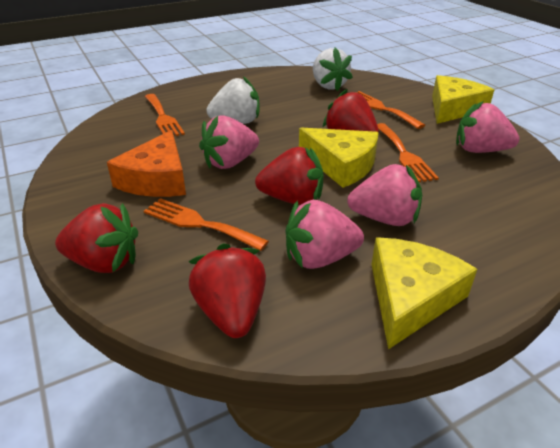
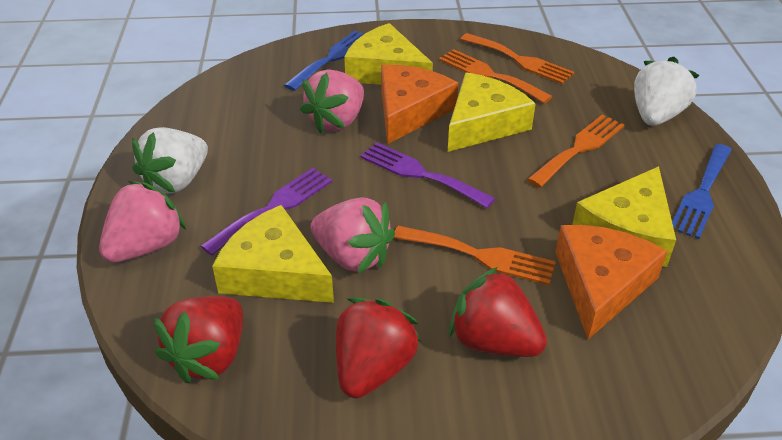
blue fork: 0 -> 2
orange cheese: 1 -> 2
pink strawberry: 4 -> 3
purple fork: 0 -> 2
red strawberry: 4 -> 3
yellow cheese: 3 -> 4

